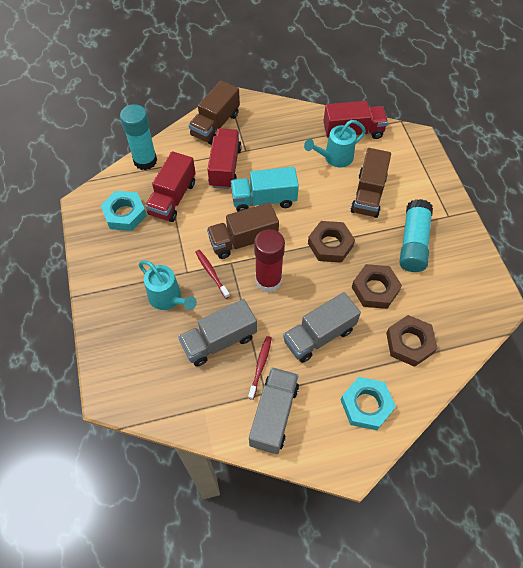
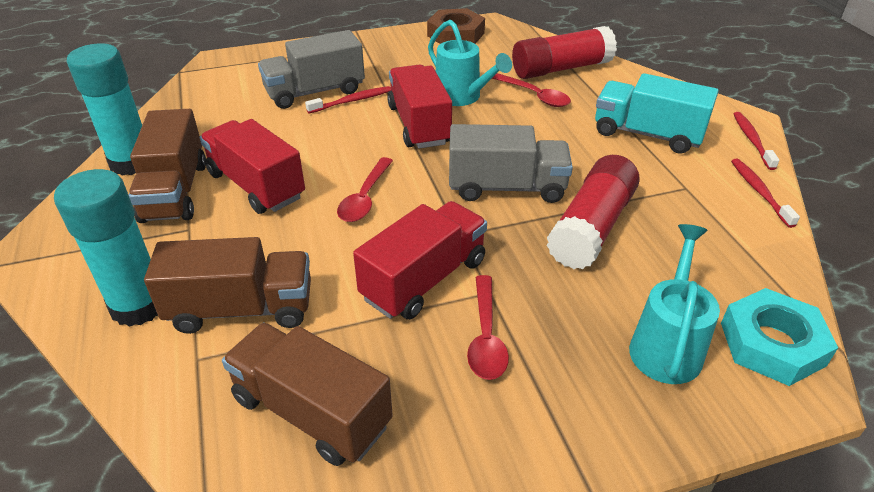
brown nut: 3 -> 1
grey truck: 3 -> 2
red glue stick: 1 -> 2
red spoon: 0 -> 3
red toothbrush: 2 -> 3
turquoise nut: 2 -> 1

